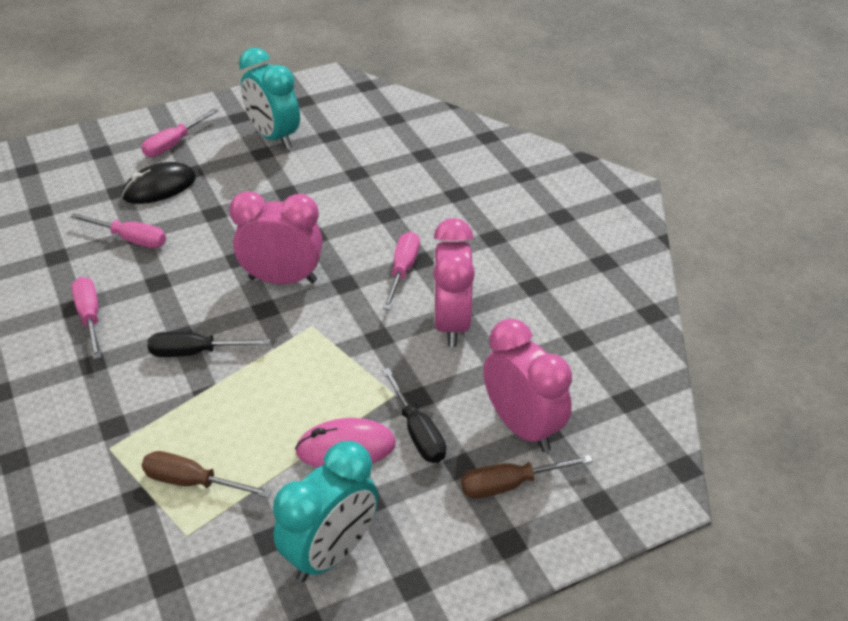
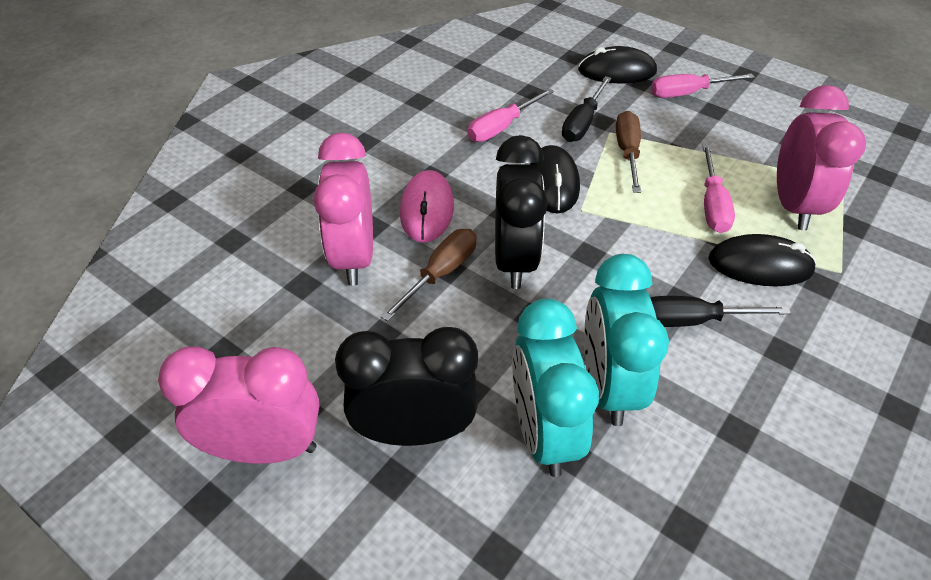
black clock: 0 -> 2
black mouse: 1 -> 3
pink screwdriver: 4 -> 3

